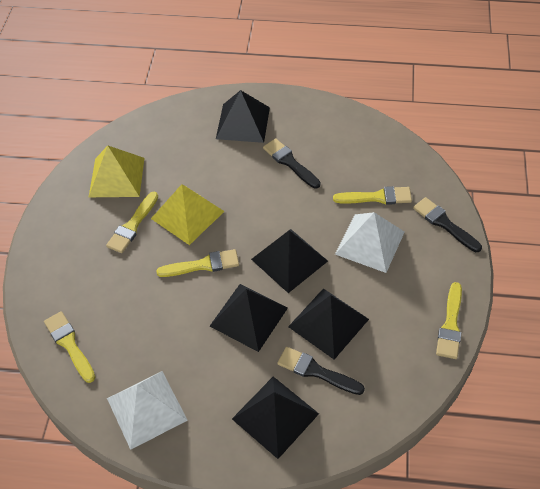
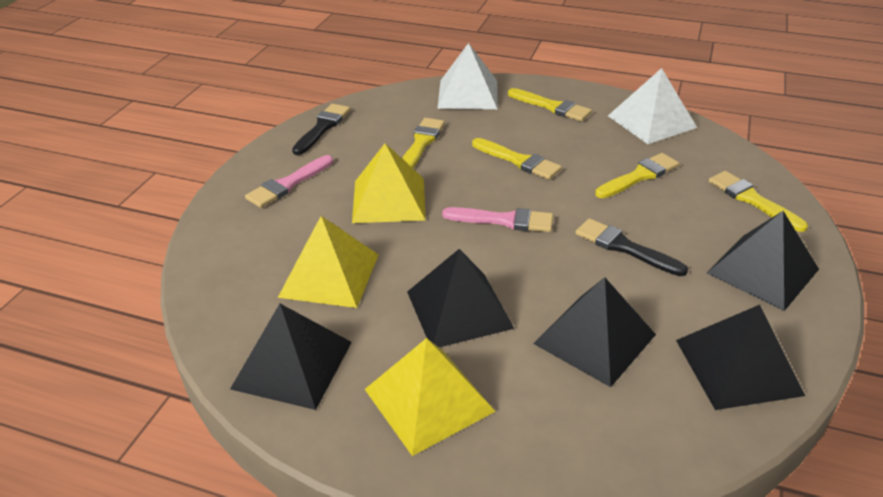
black brush: 3 -> 2
pink brush: 0 -> 2
yellow pyramid: 2 -> 3

